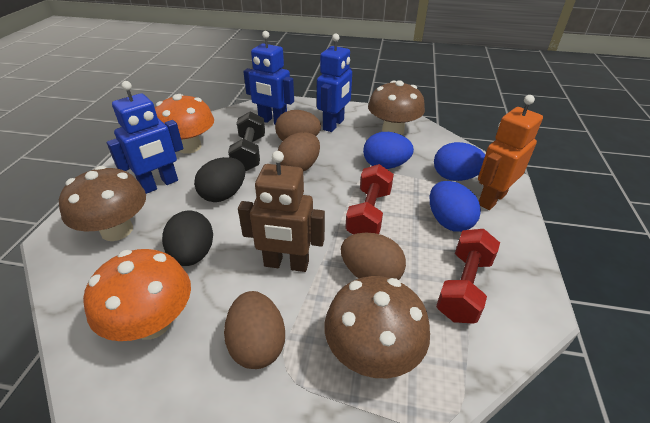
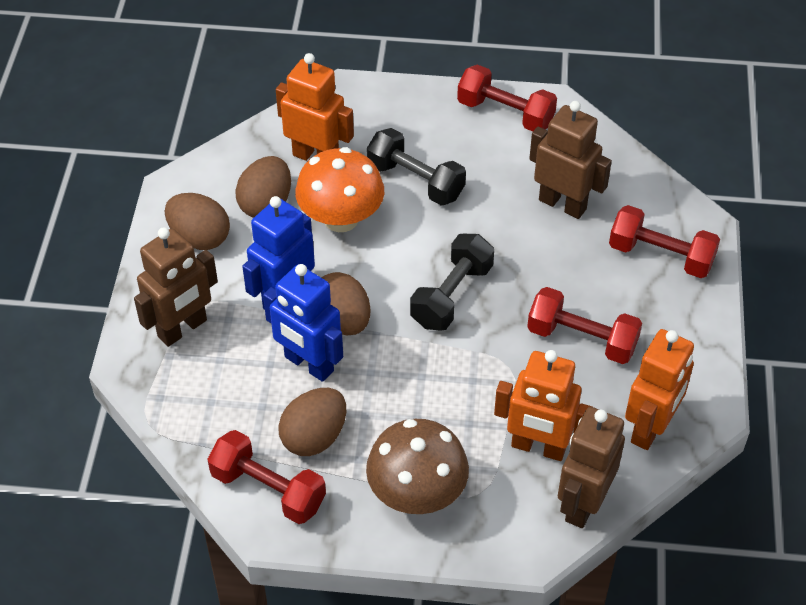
black dumbbell: 1 -> 2
black egg: 2 -> 0
blue egg: 3 -> 0
blue robot: 3 -> 2
brown mushroom: 3 -> 1
brown robot: 1 -> 3
orange mushroom: 2 -> 1
orange robot: 1 -> 3
red dumbbell: 2 -> 4

